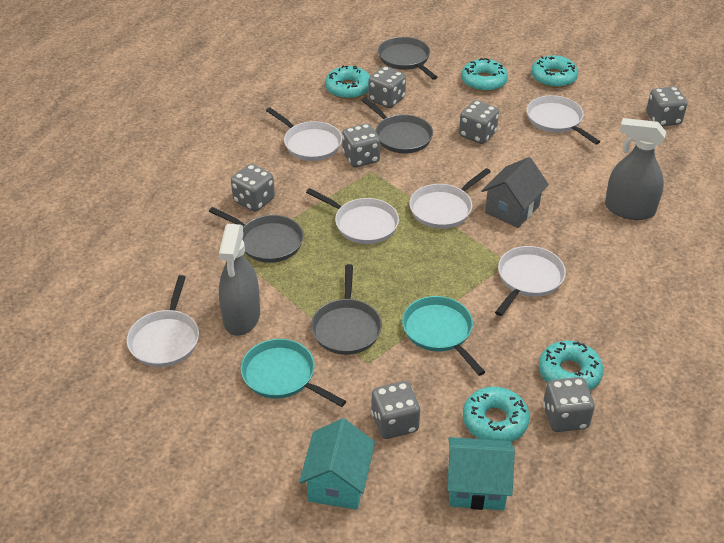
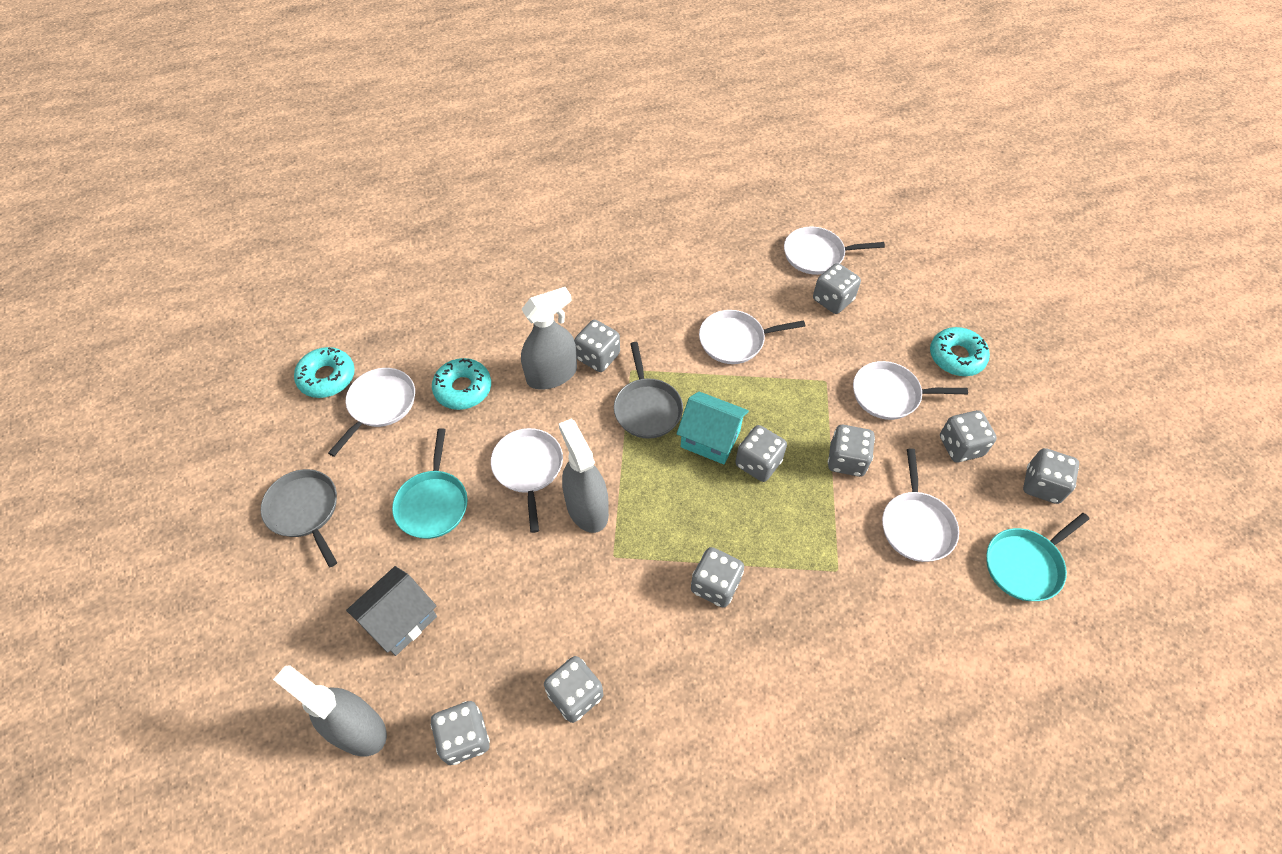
grey dice: 7 -> 9
grey pan: 4 -> 2
grey spray bottle: 2 -> 3
turquoise donut: 5 -> 3
turquoise house: 2 -> 1

